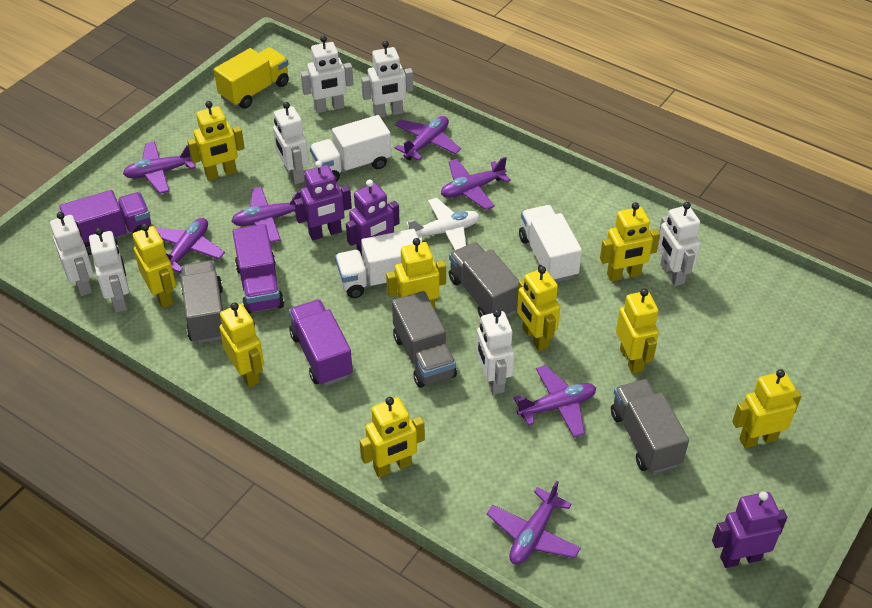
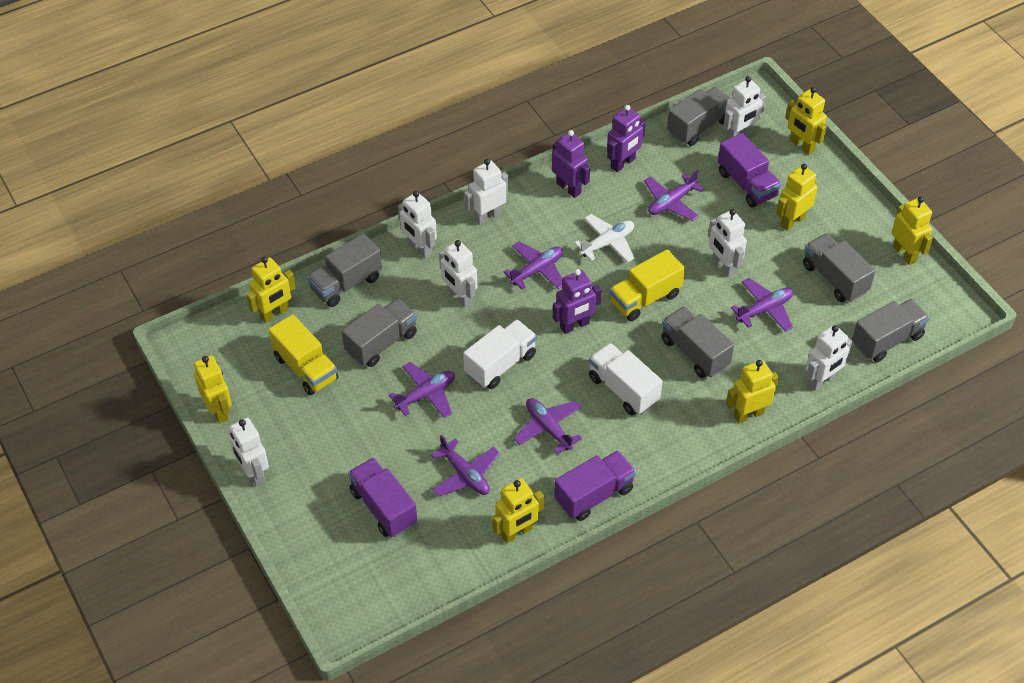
grey truck: 4 -> 6
purple plane: 7 -> 6
white truck: 3 -> 2
yellow robot: 9 -> 7
yellow truck: 1 -> 2

